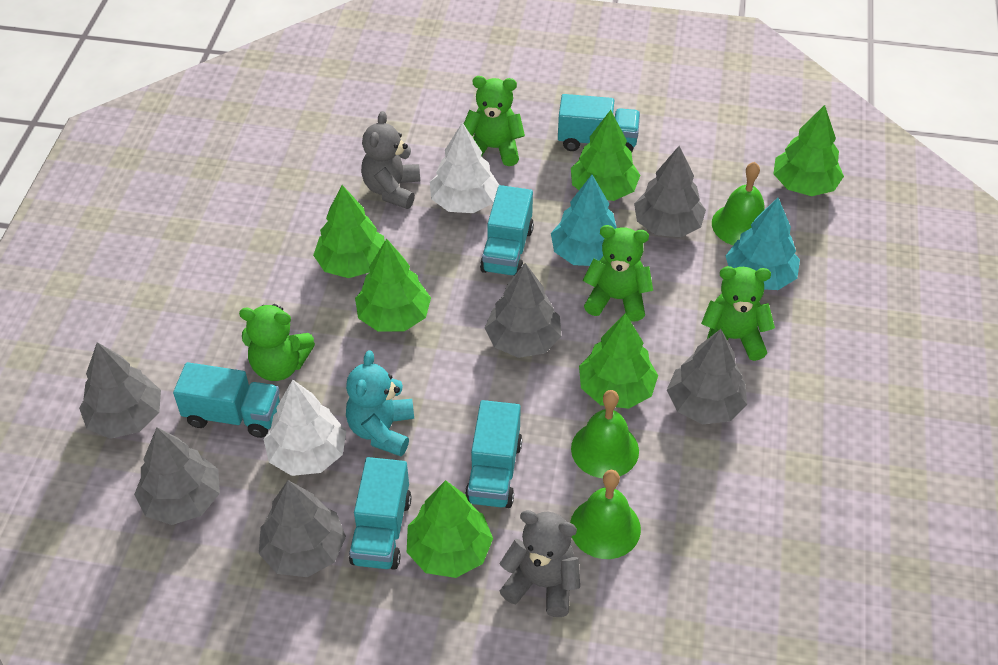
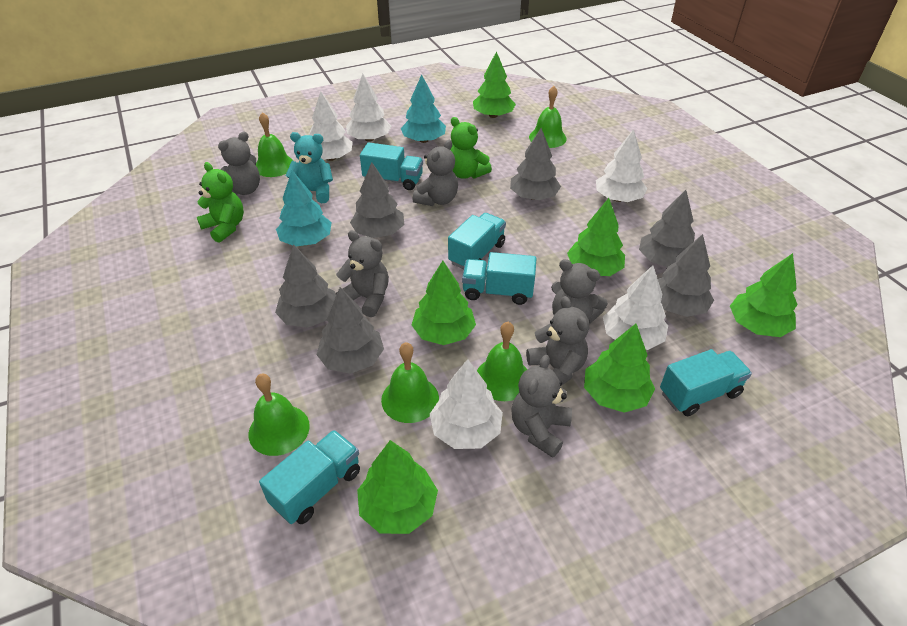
green bell: 3 -> 5
green teddy bear: 4 -> 2
grey teddy bear: 2 -> 6
white tree: 2 -> 5

